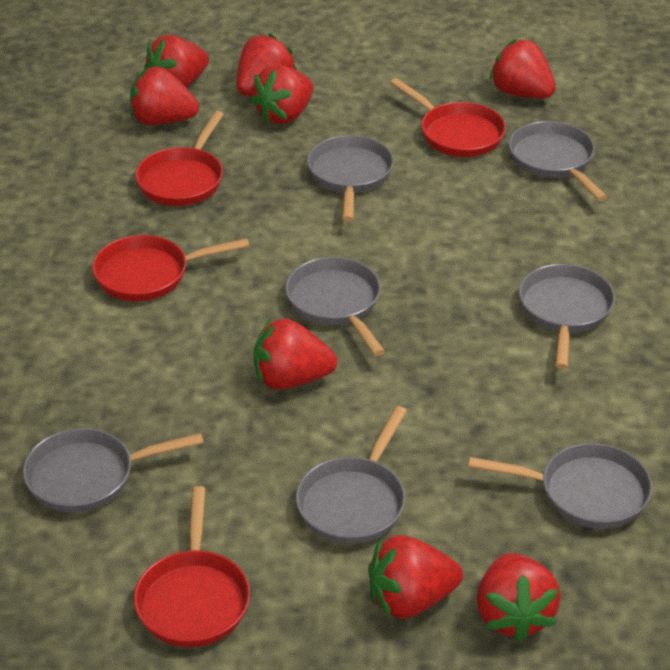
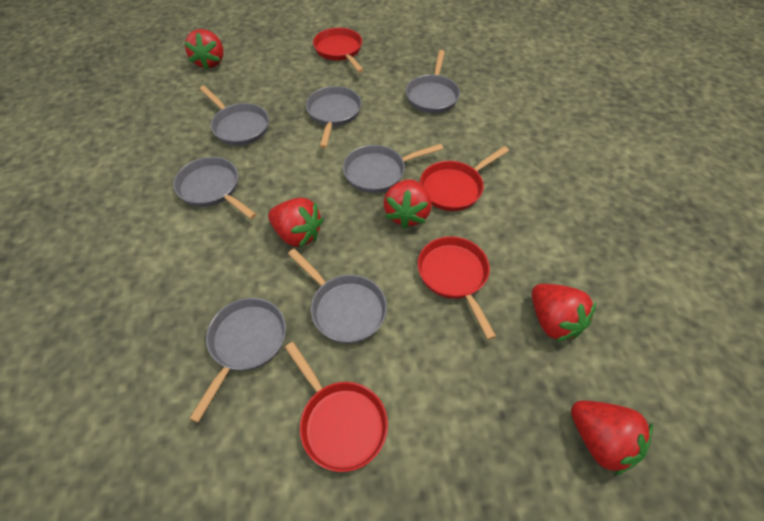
red strawberry: 8 -> 5

